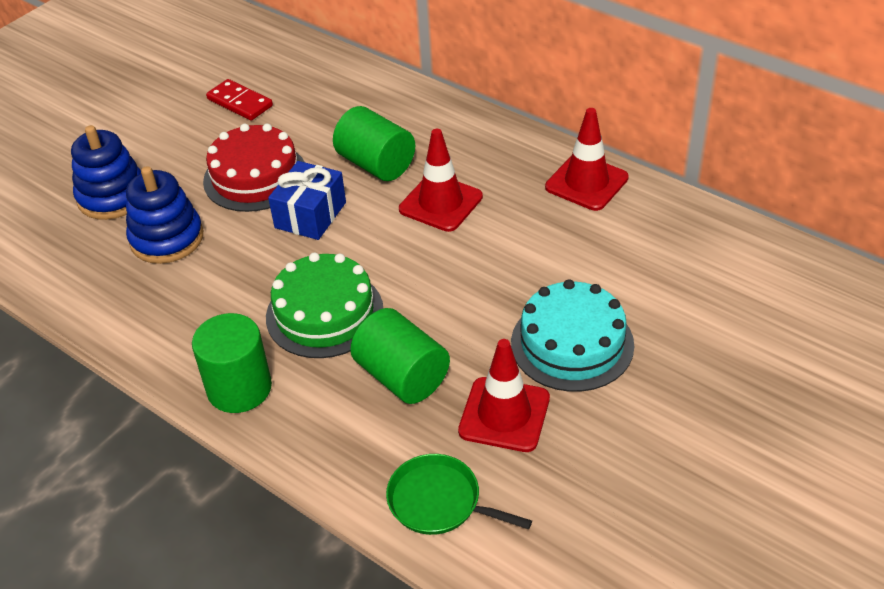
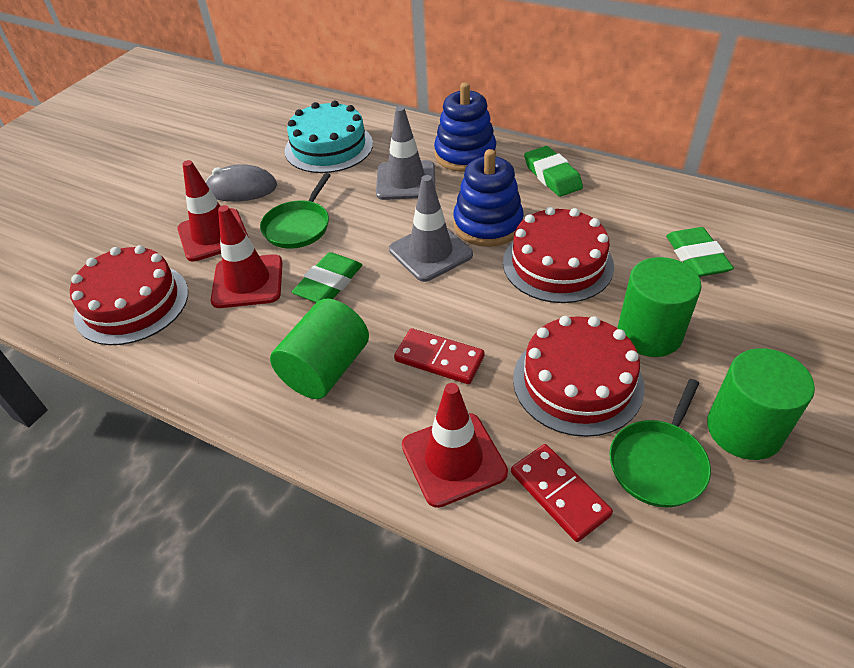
blue gift: 1 -> 0
green cake: 1 -> 0
green eraser: 0 -> 3
green pan: 1 -> 2
grey mouse: 0 -> 1
grey traffic cone: 0 -> 2
red cake: 1 -> 3
red domino: 1 -> 2

